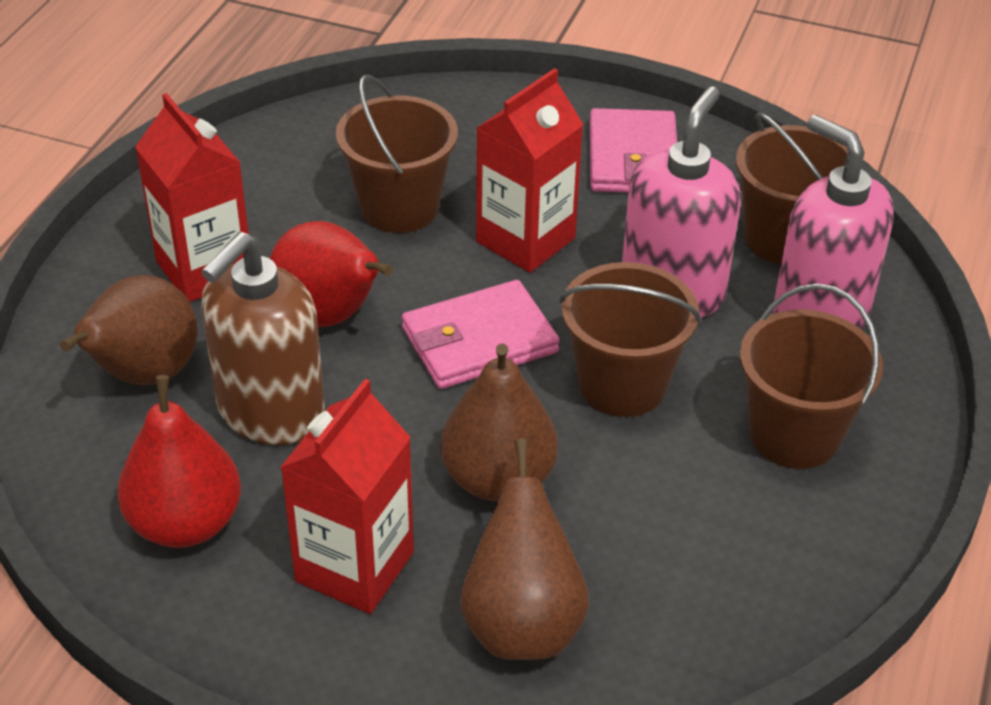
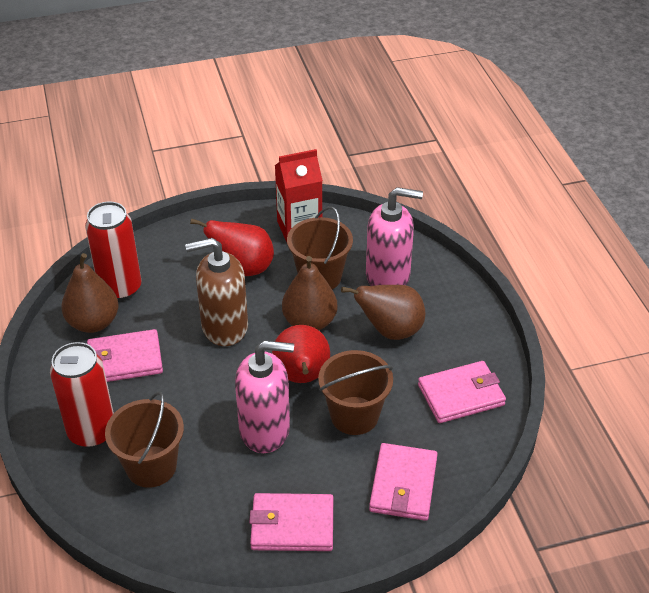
brown bucket: 4 -> 3
pink wallet: 2 -> 4
red can: 0 -> 2
red carton: 3 -> 1

